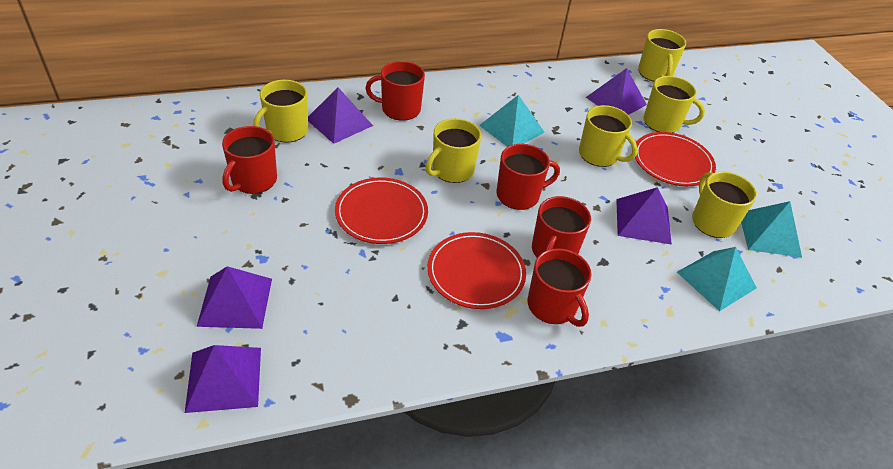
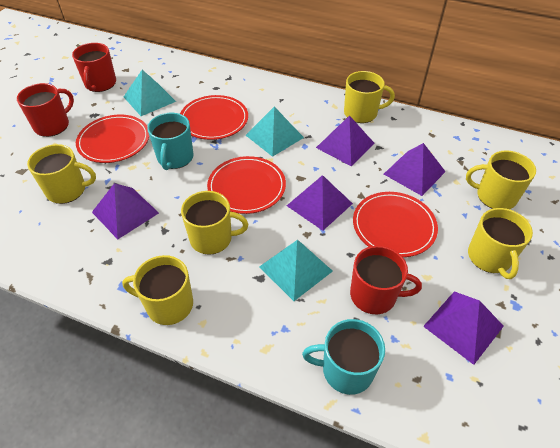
red mug: 5 -> 3
red plate: 3 -> 4
turquoise mug: 0 -> 2

